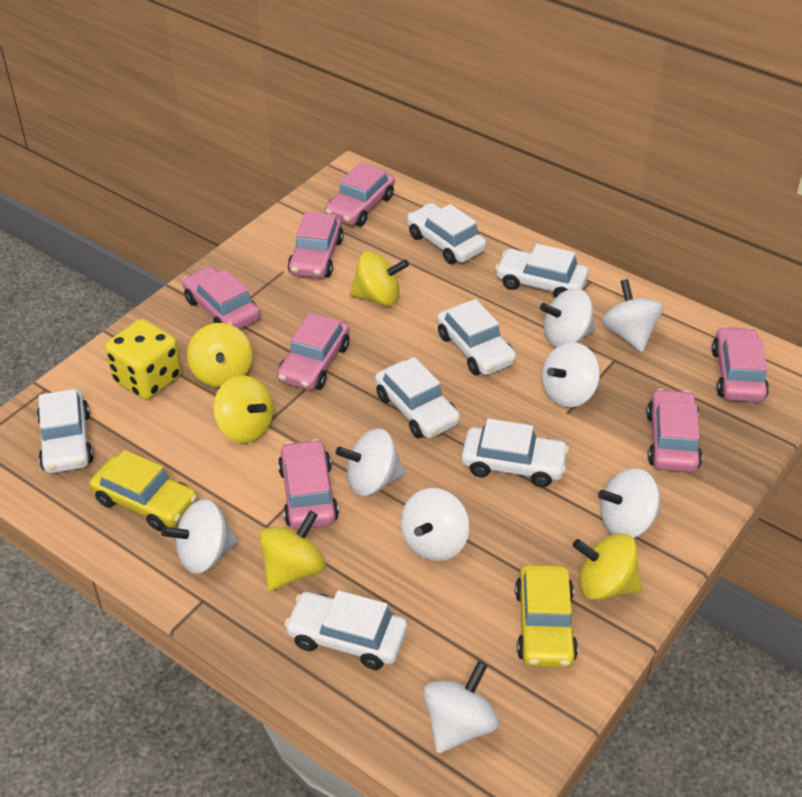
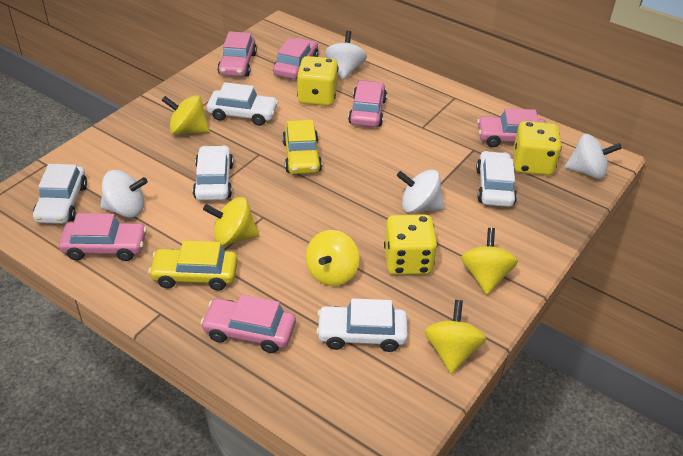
pink car: 7 -> 6
white car: 7 -> 5
white spinning top: 8 -> 4
yellow dice: 1 -> 3

